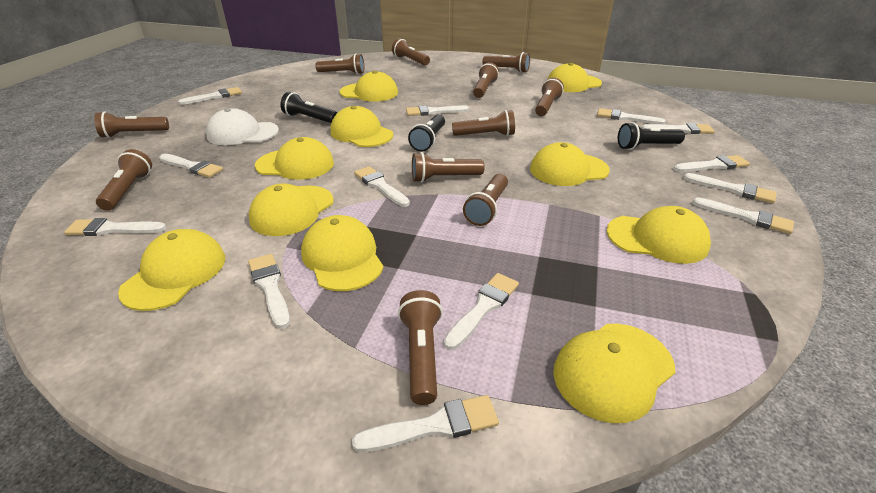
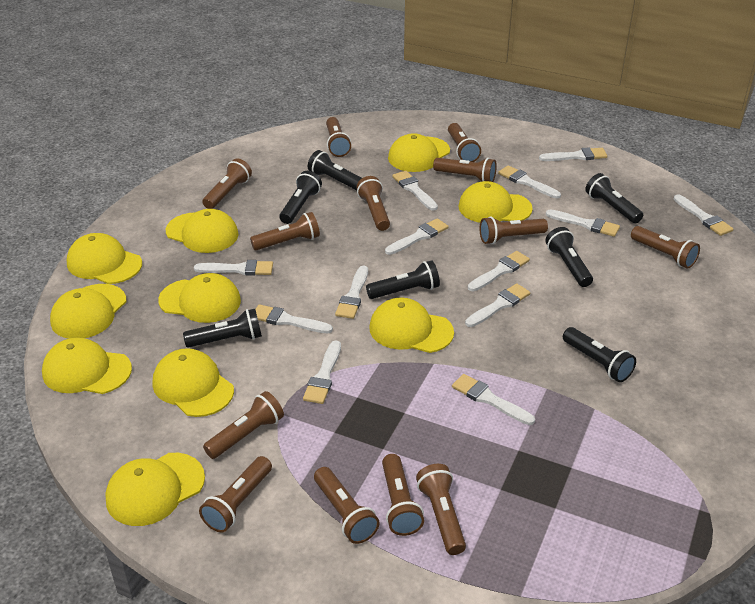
black flashlight: 3 -> 7
brown flashlight: 11 -> 13
white cap: 1 -> 0

